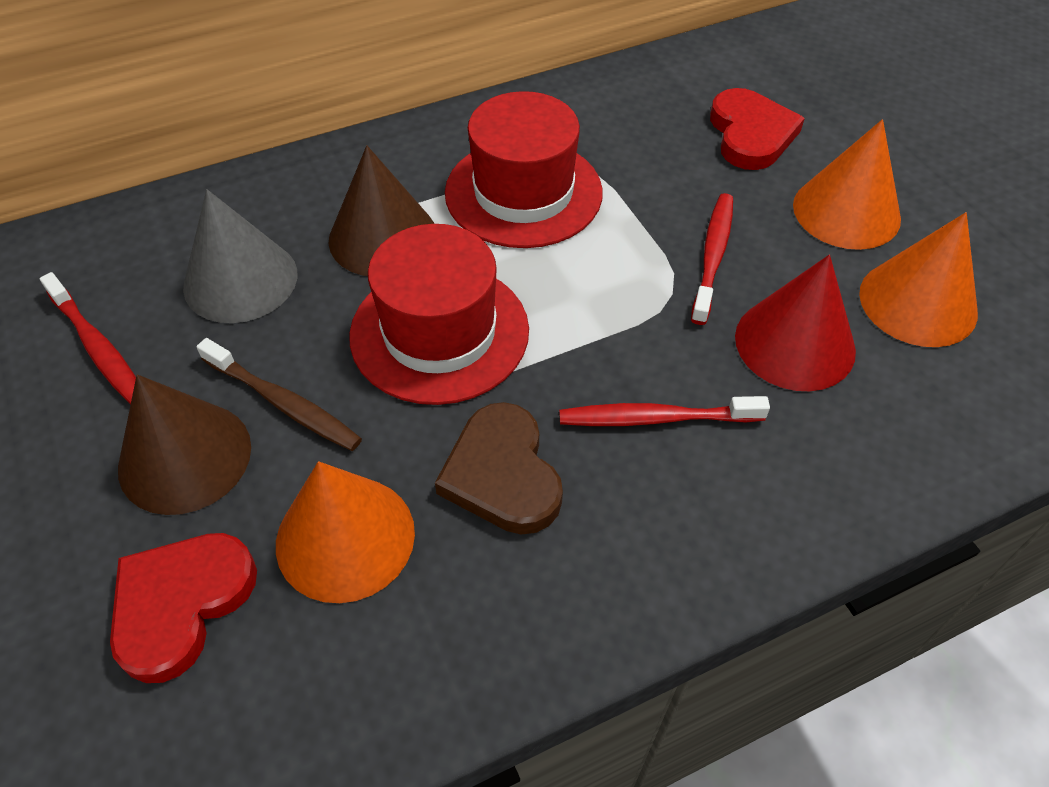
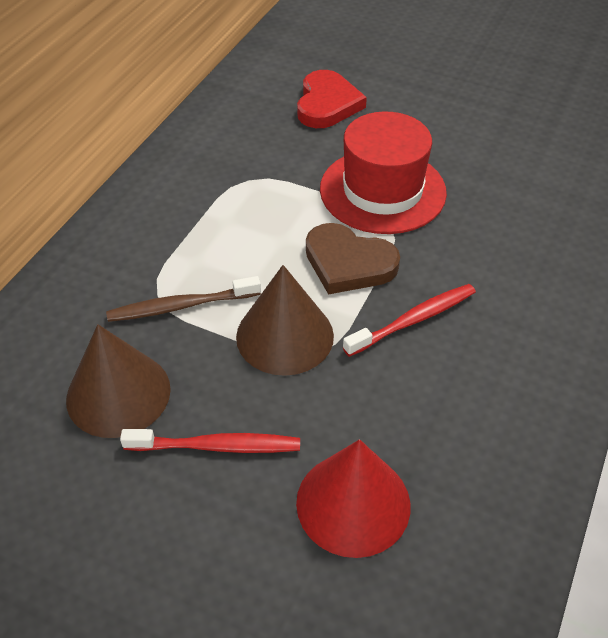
grey cone: 1 -> 0
orange cone: 3 -> 0
red hat: 2 -> 1
red heart: 2 -> 1
red toothbrush: 3 -> 2

